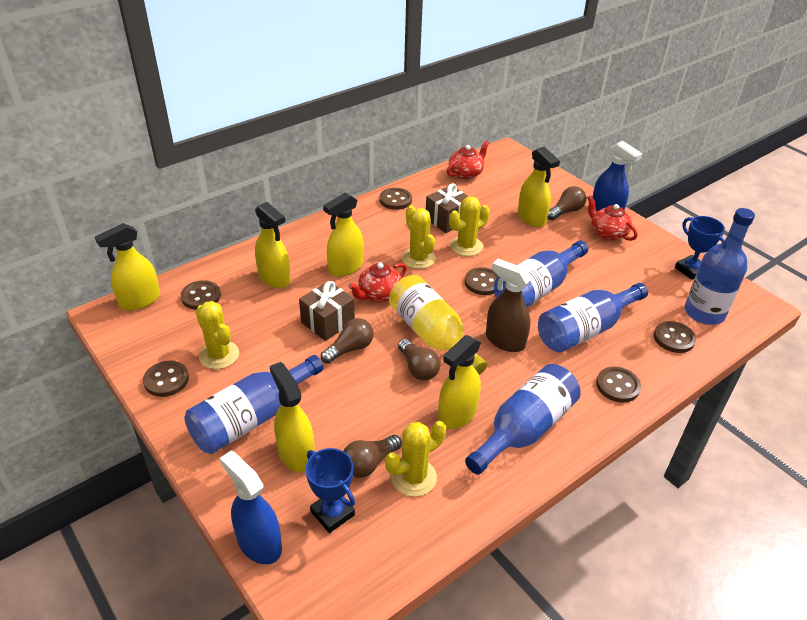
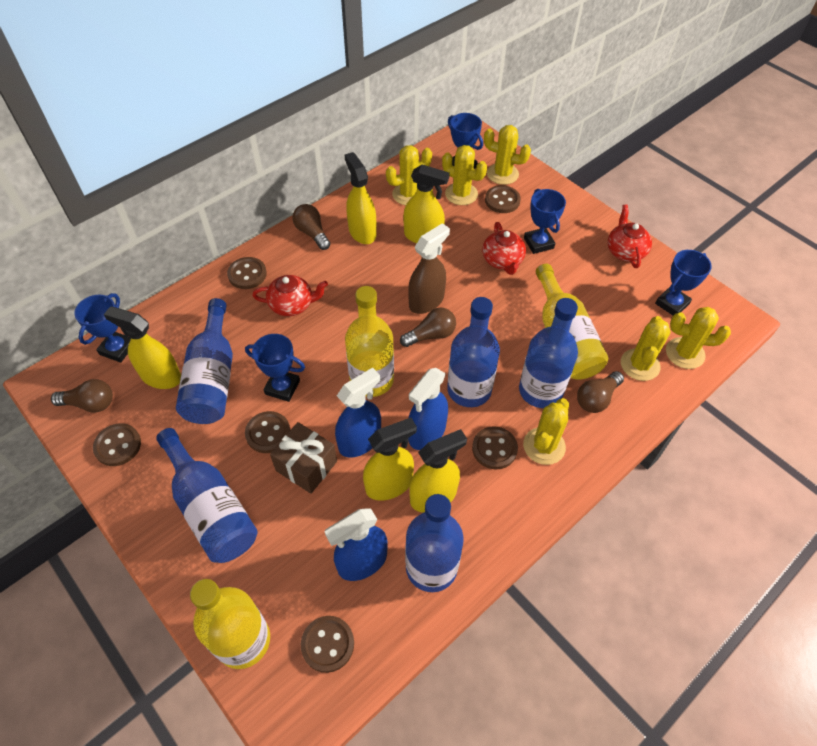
blue spray bottle: 2 -> 3
blue trophy: 2 -> 5
brown gift: 2 -> 1
yellow bottle: 1 -> 3
yellow cactus: 4 -> 6
yellow spray bottle: 6 -> 5

